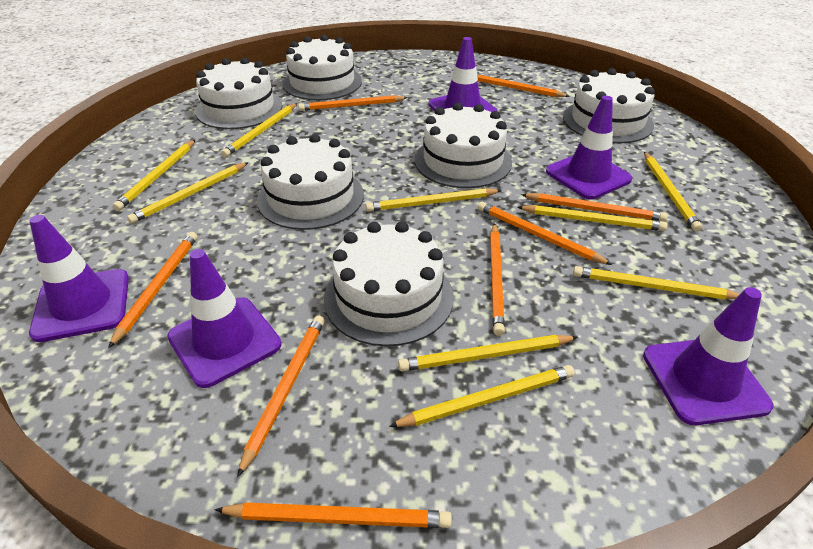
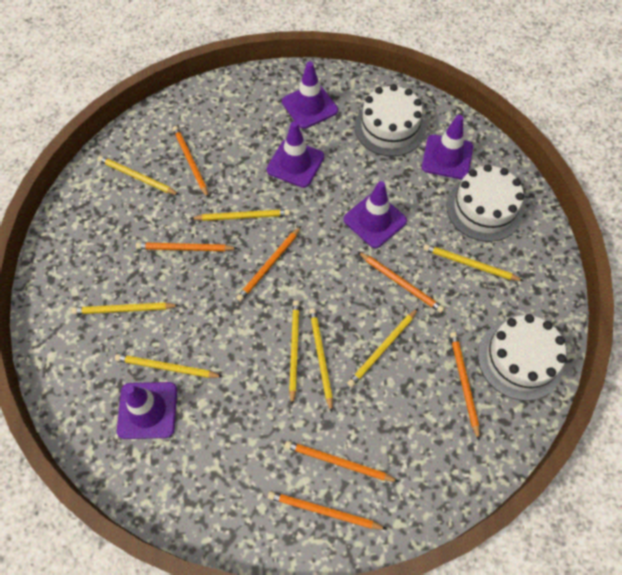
orange pencil: 8 -> 7
white cake: 6 -> 3
yellow pencil: 9 -> 8

